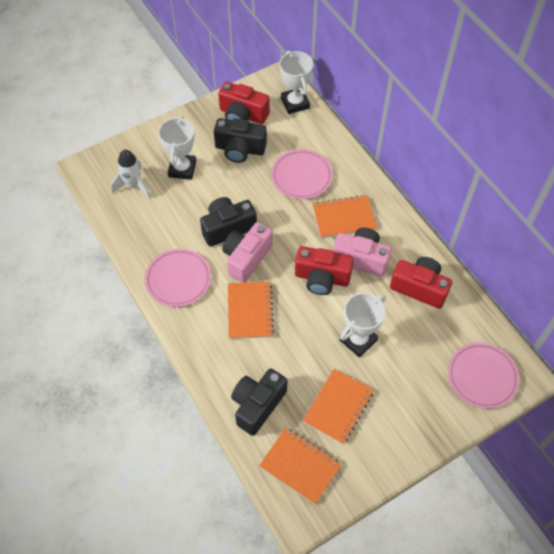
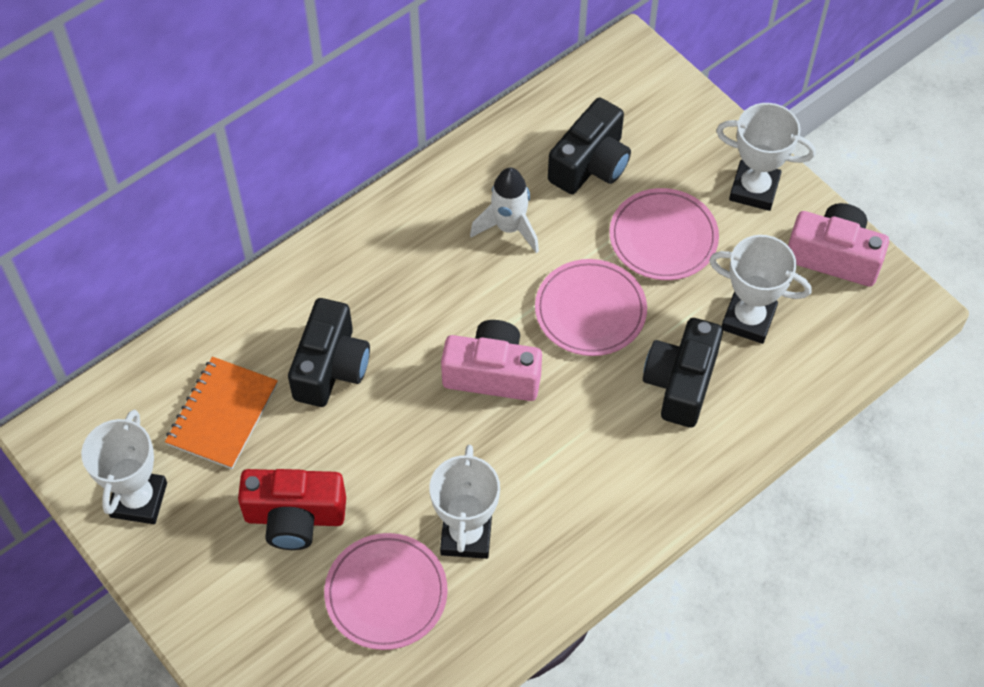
orange notebook: 4 -> 1
red camera: 3 -> 1
white trophy: 3 -> 4

